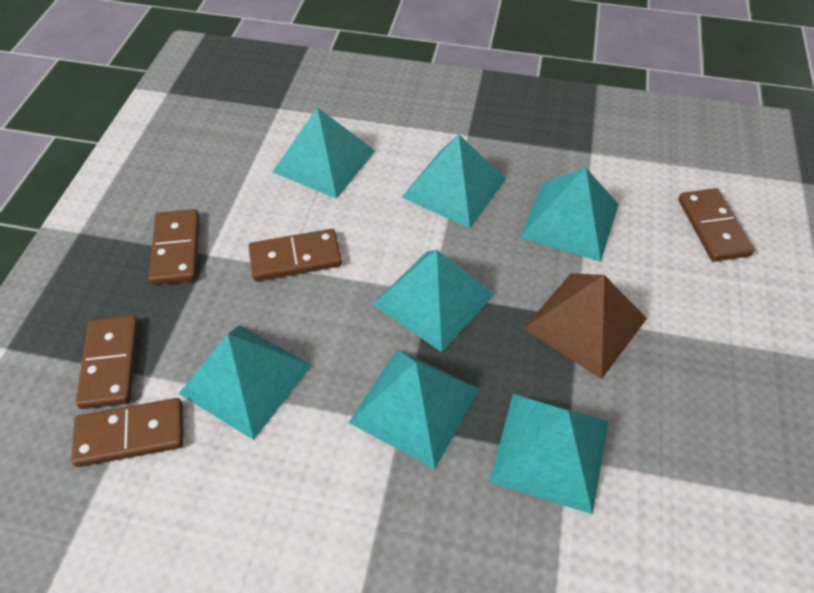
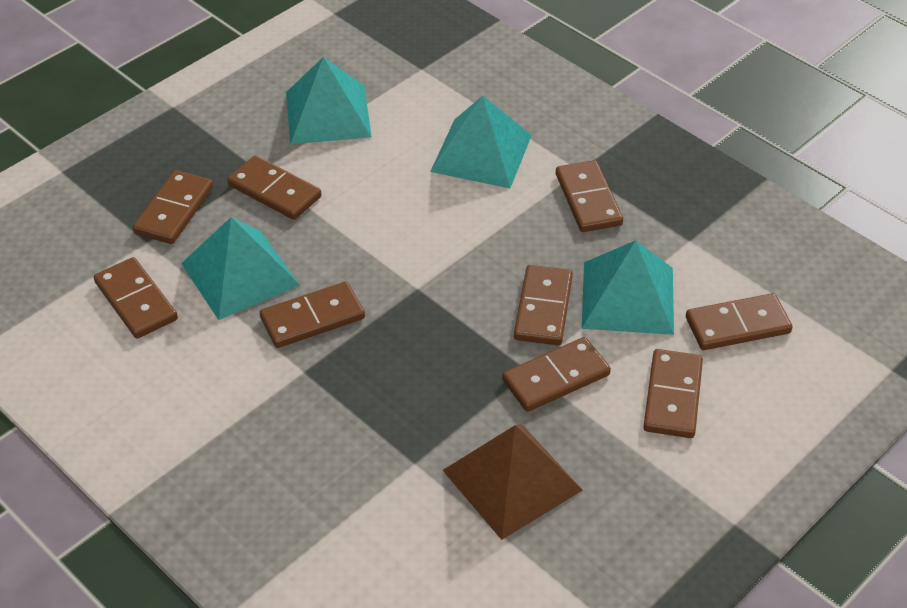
brown domino: 5 -> 9
turquoise pyramid: 7 -> 4

